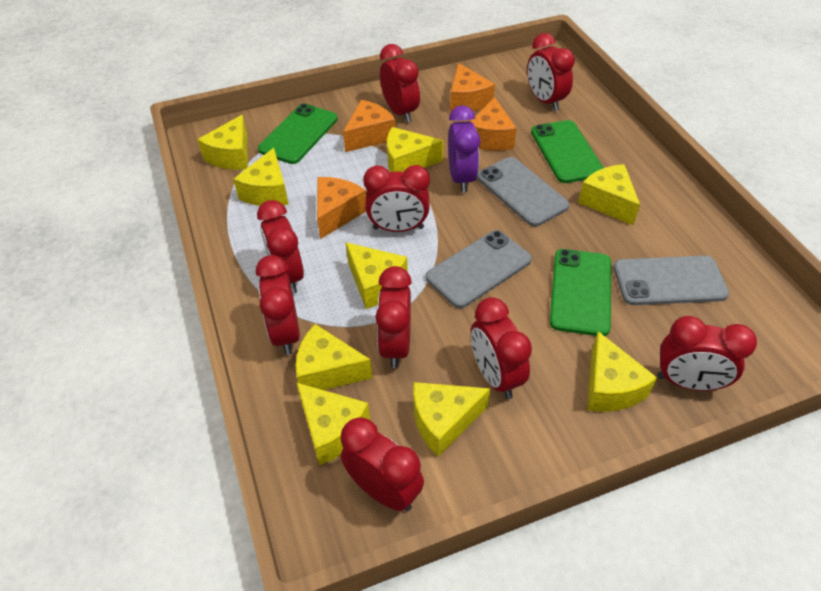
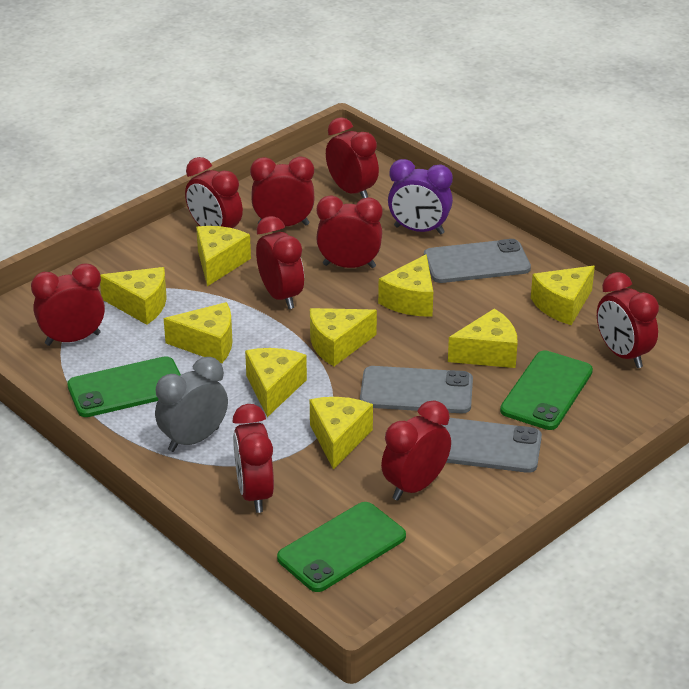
grey clock: 0 -> 1
orange cheese: 4 -> 0

